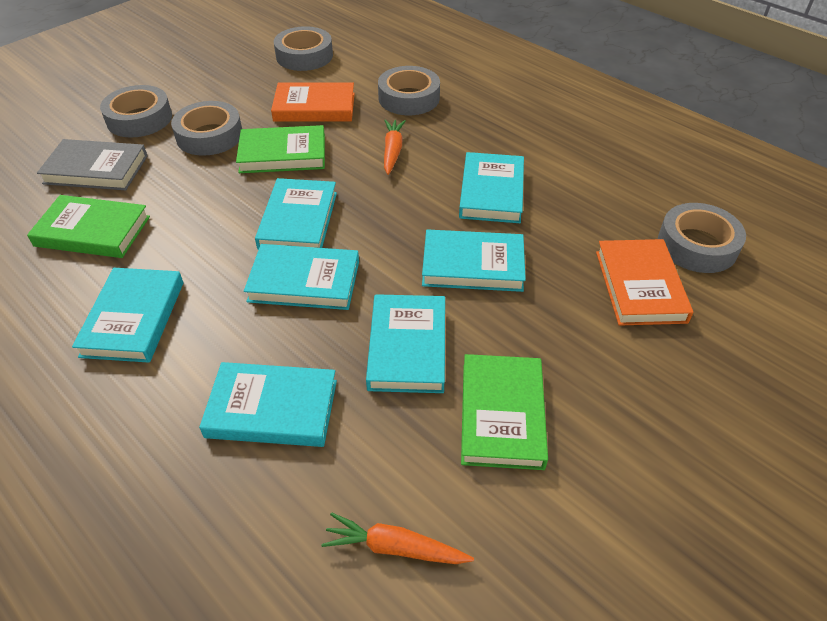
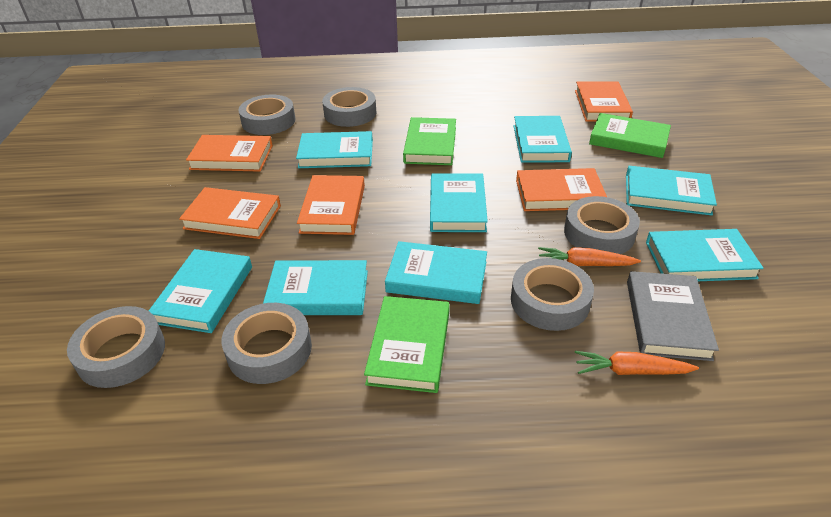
grey tape: 5 -> 6
orange book: 2 -> 5
turquoise book: 7 -> 8

